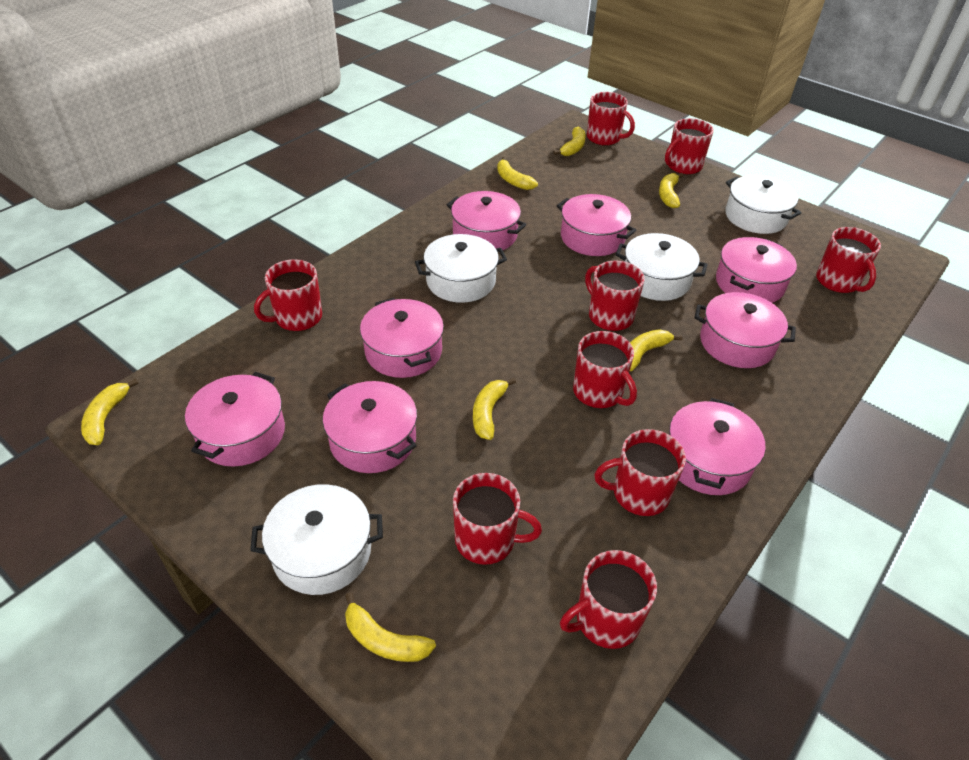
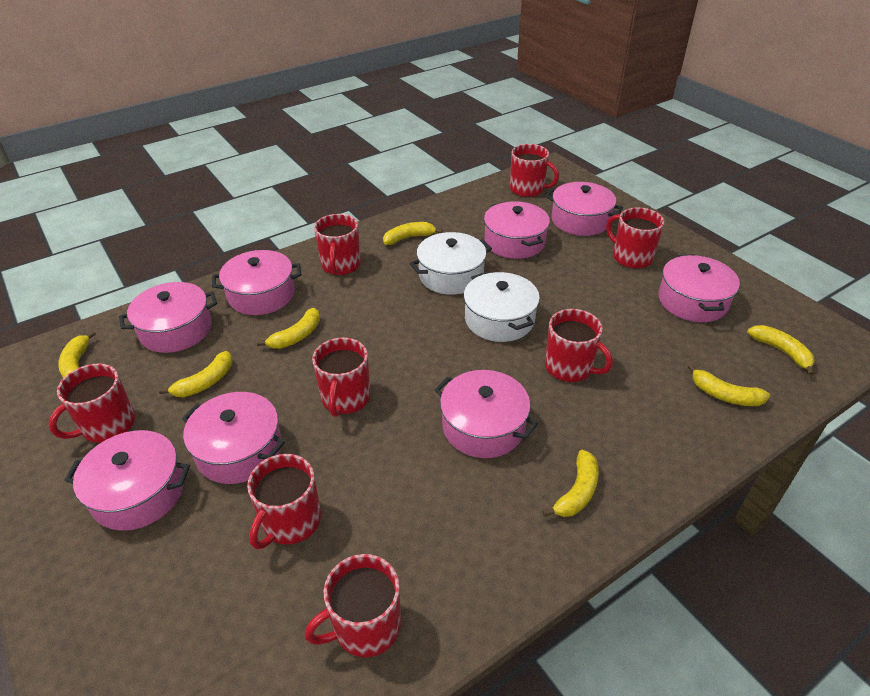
red mug: 9 -> 8
white pot: 4 -> 2

